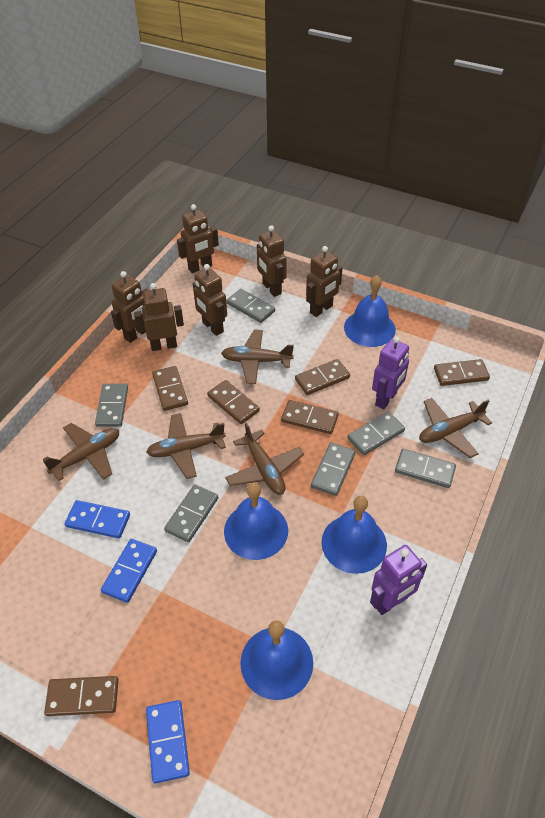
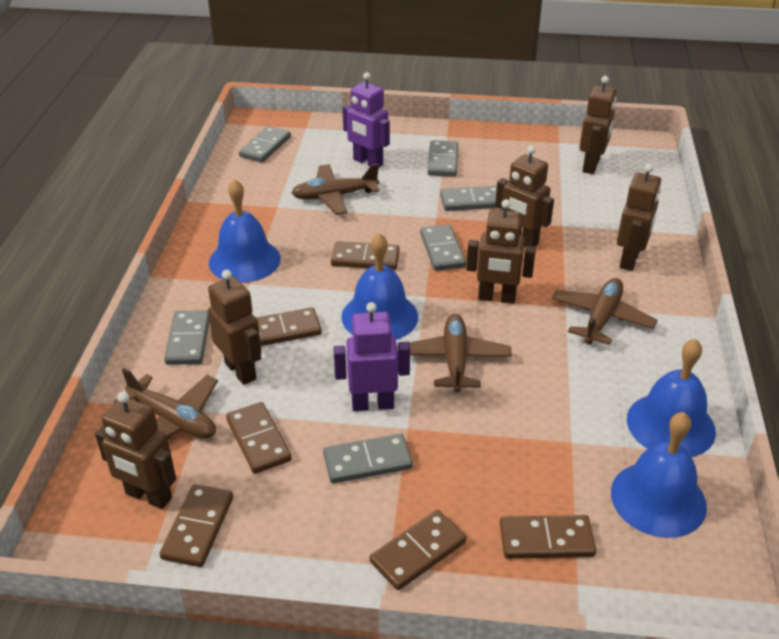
blue domino: 3 -> 0
brown plane: 5 -> 4

